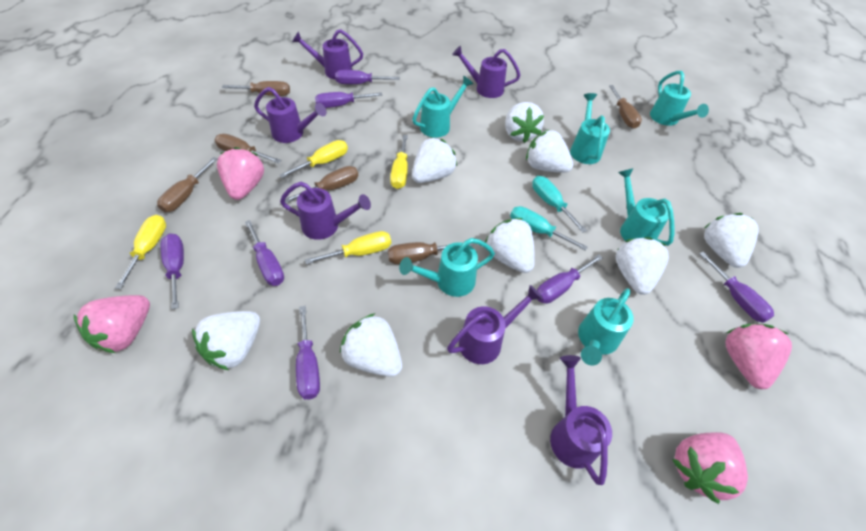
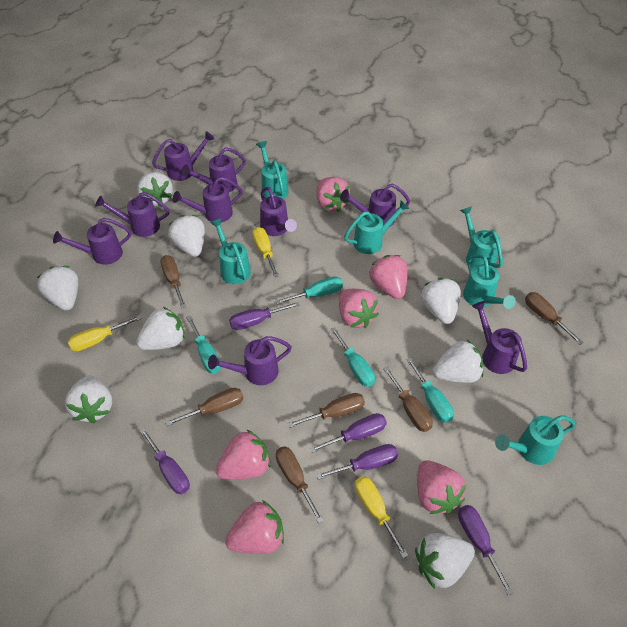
pink strawberry: 4 -> 6
purple screwdriver: 7 -> 5
purple watering can: 6 -> 9
turquoise screwdriver: 2 -> 4
yellow screwdriver: 4 -> 3

